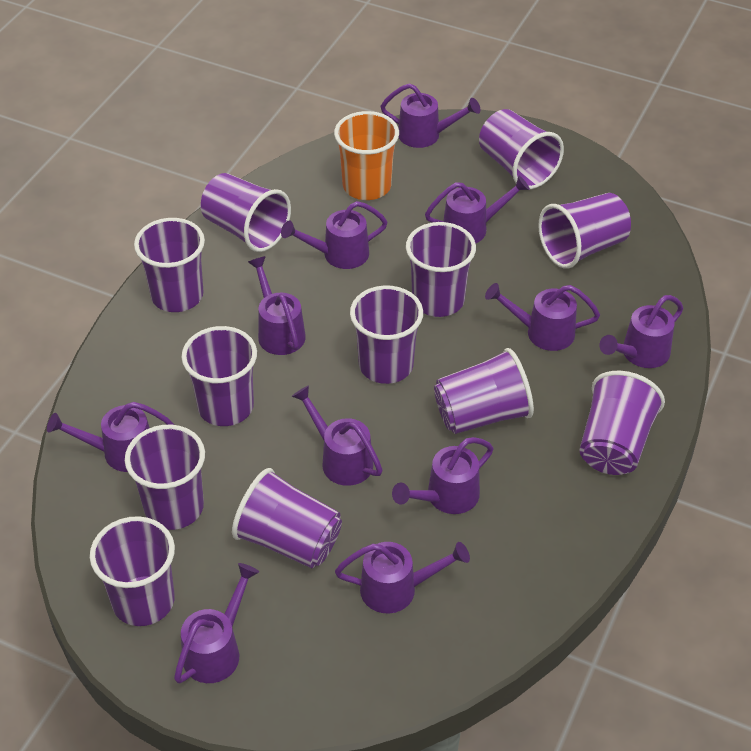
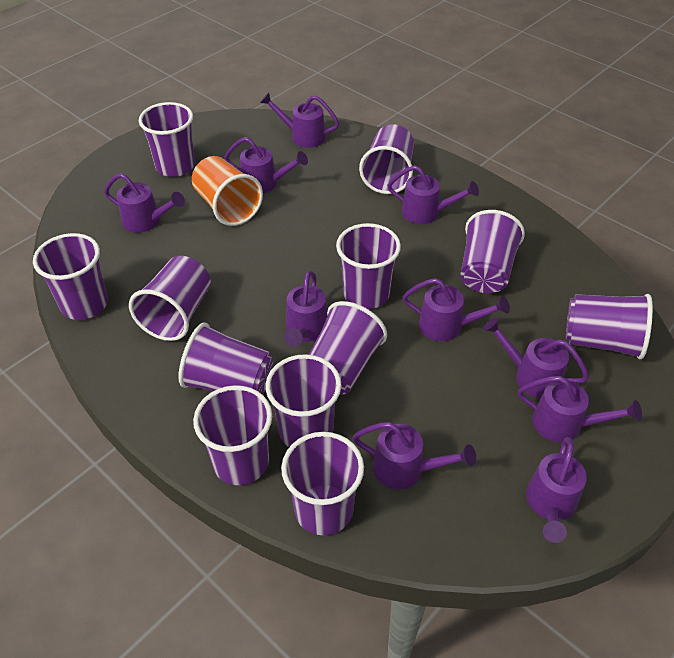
purple watering can: 11 -> 10

